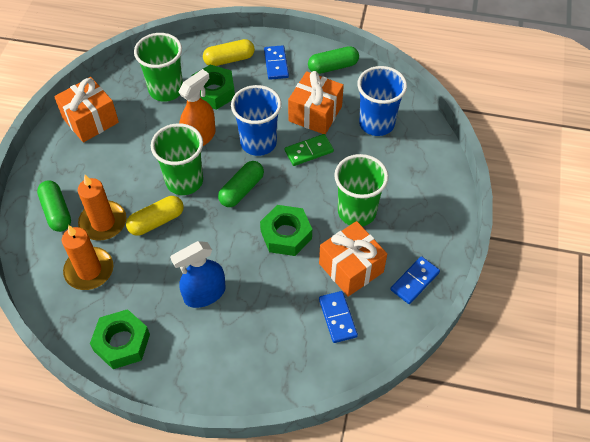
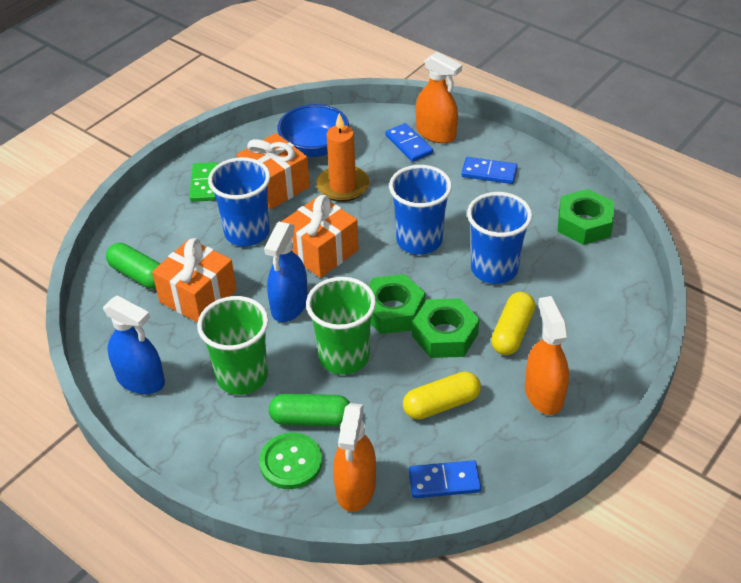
blue bowl: 0 -> 1
blue cup: 2 -> 3
blue spray bottle: 1 -> 2
green button: 0 -> 1
green capsule: 3 -> 2
green cup: 3 -> 2
orange candle: 2 -> 1
orange spray bottle: 1 -> 3

